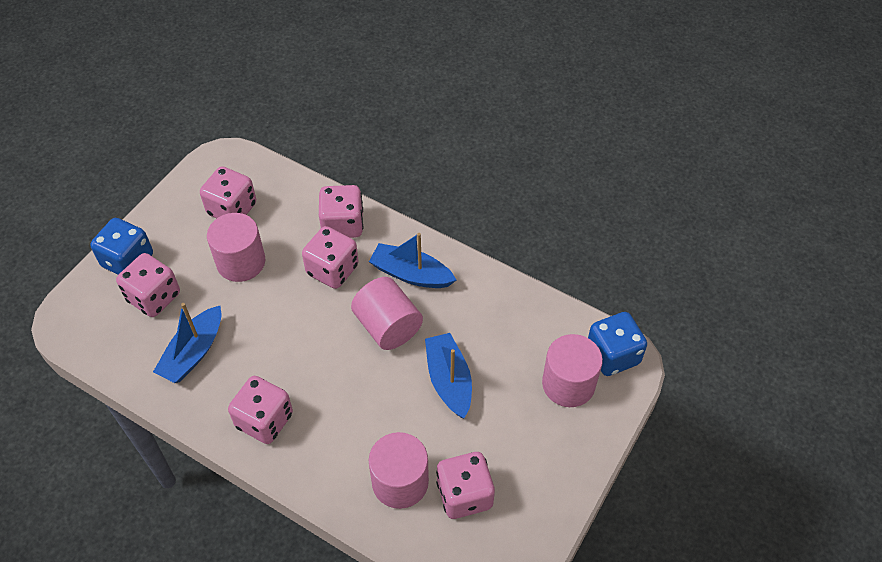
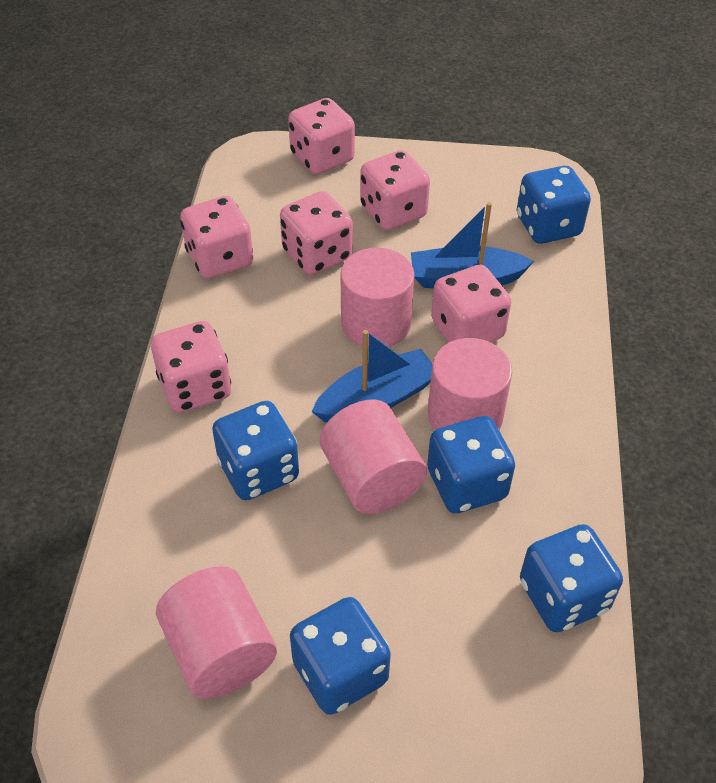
blue boat: 3 -> 2
blue dice: 2 -> 5

